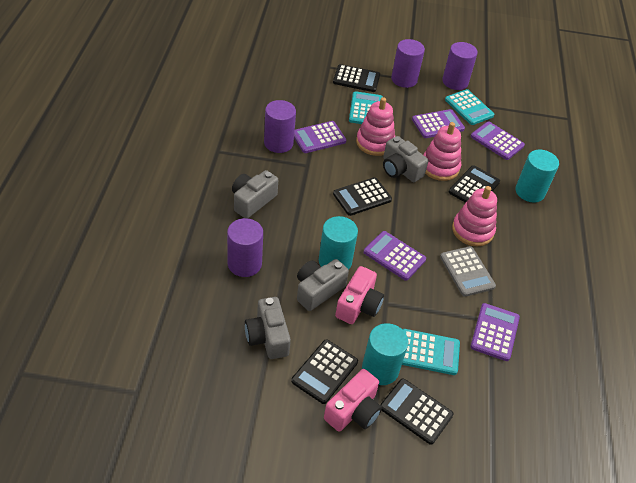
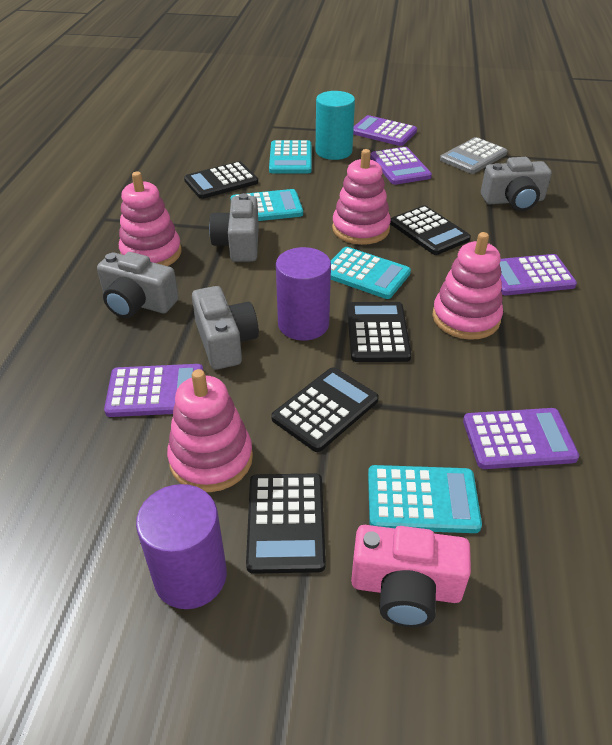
pink camera: 2 -> 1
pink stacking toy: 3 -> 4
purple cylinder: 4 -> 2
turquoise calculator: 3 -> 4
turquoise cylinder: 3 -> 1

